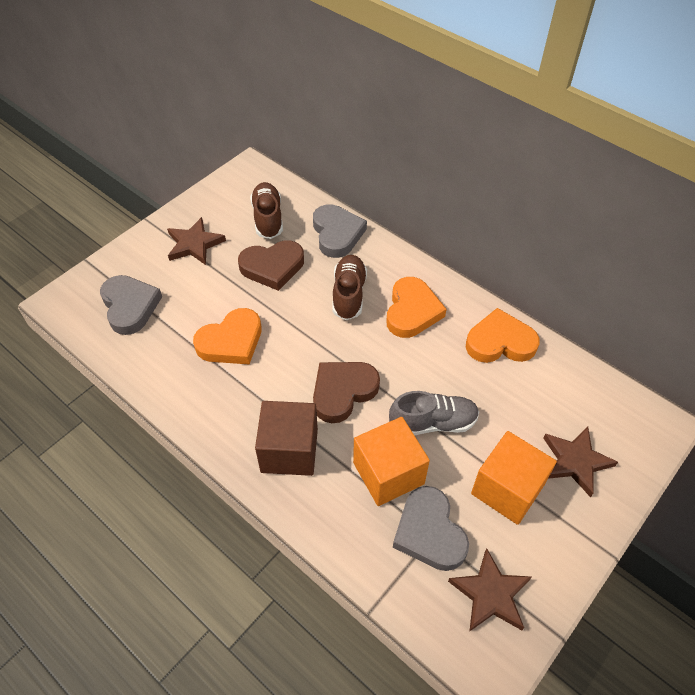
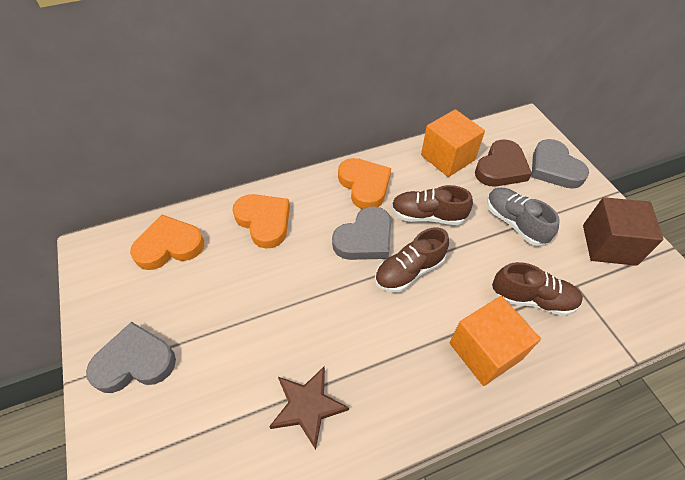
brown heart: 2 -> 1
brown shoe: 2 -> 3
brown star: 3 -> 1

